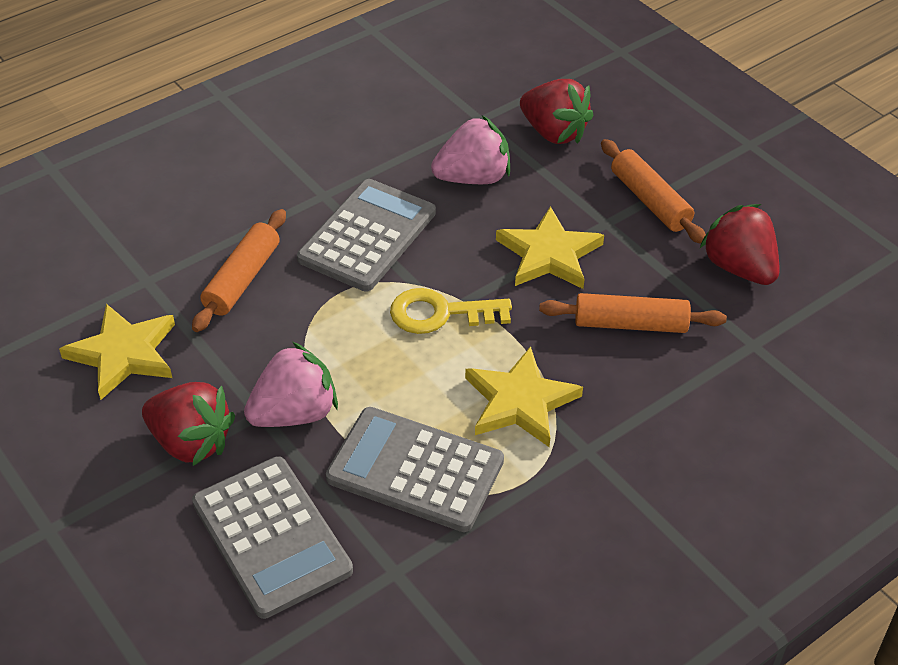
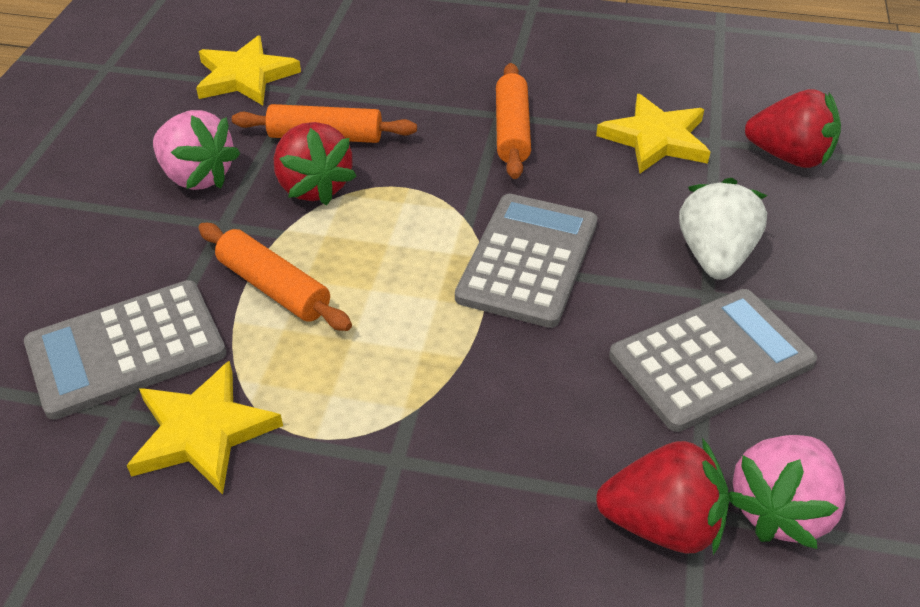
white strawberry: 0 -> 1
yellow key: 1 -> 0

